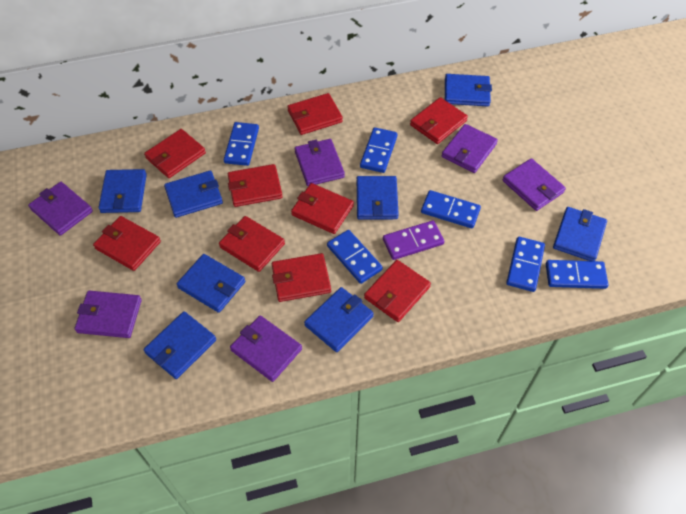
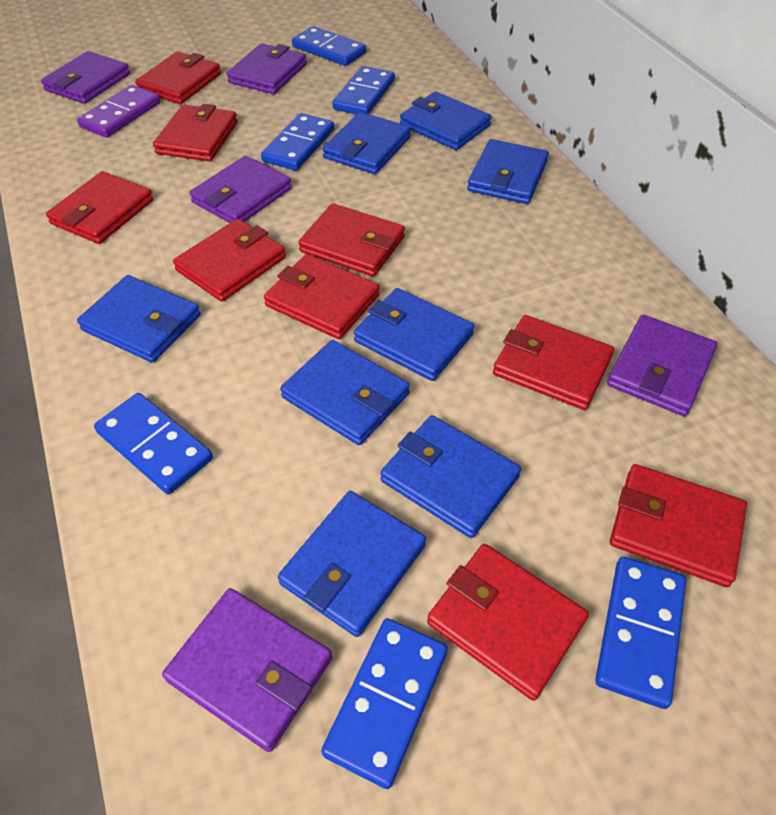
purple wallet: 6 -> 5

